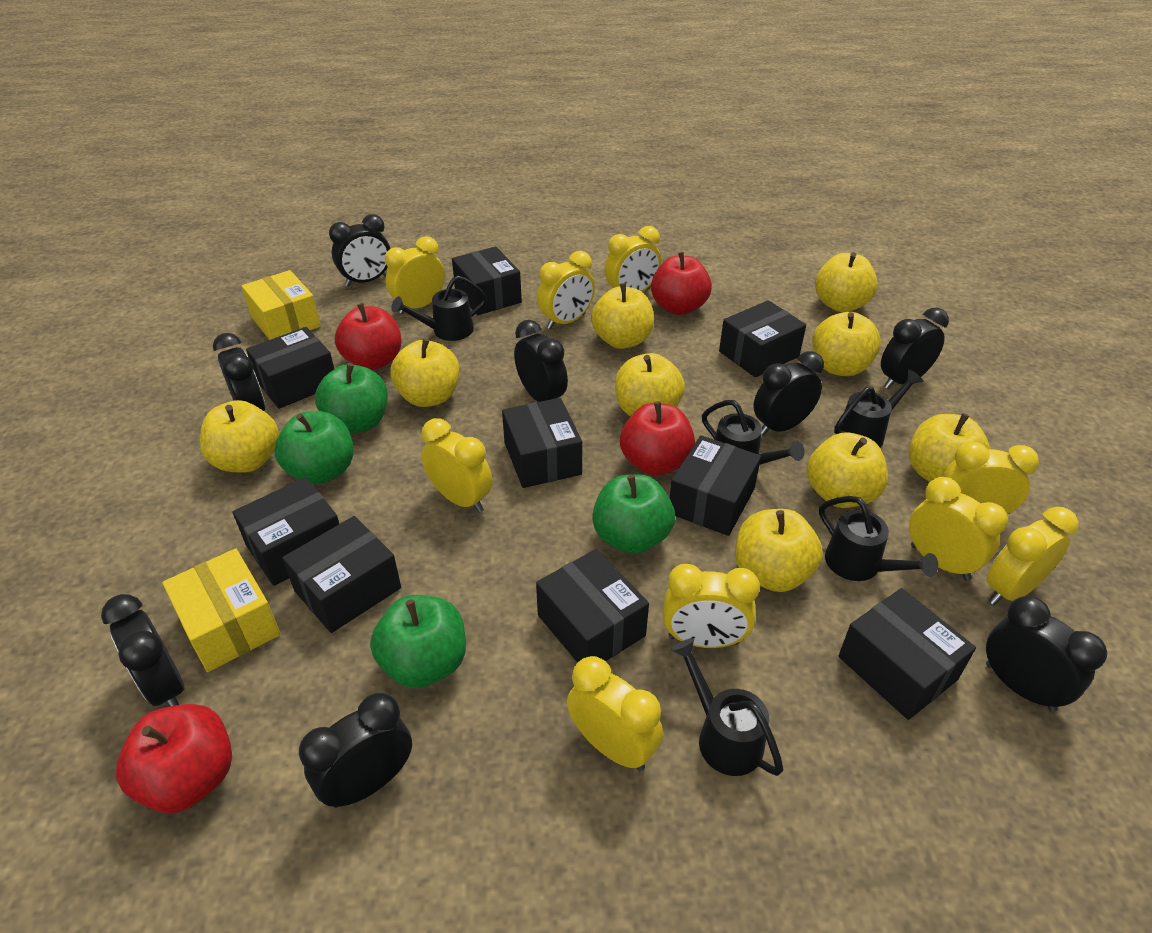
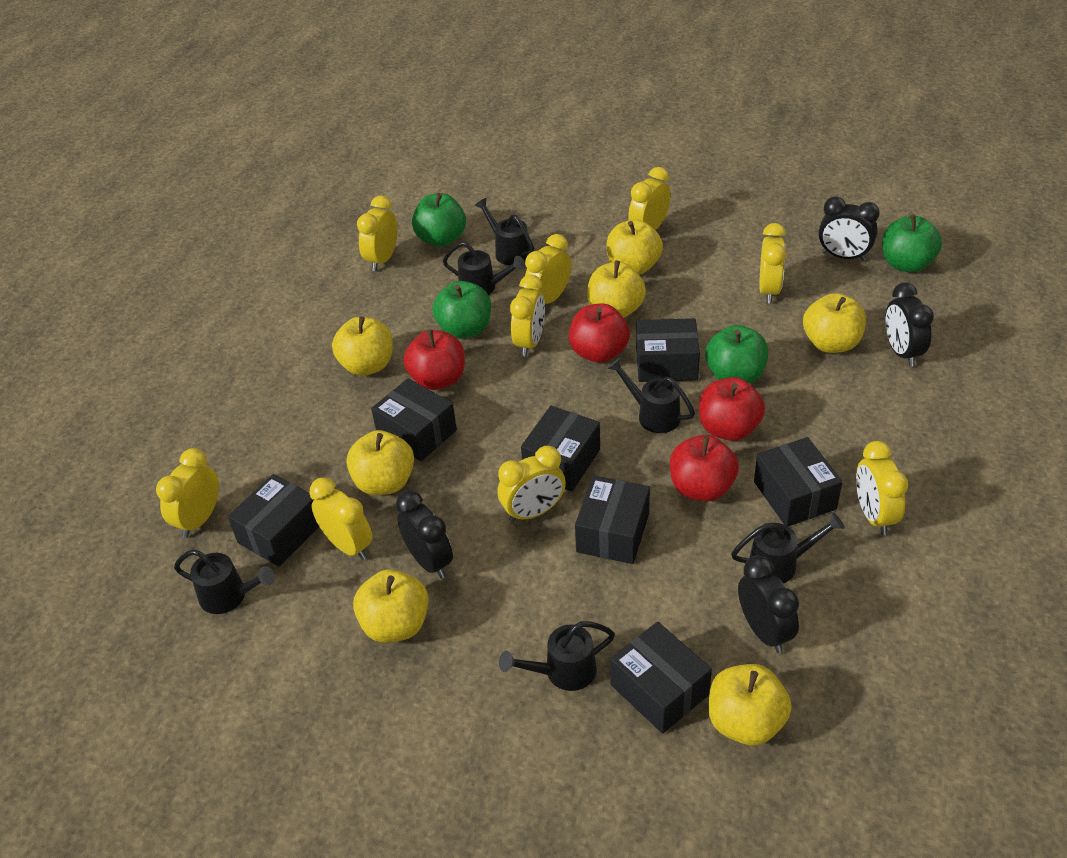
black box: 9 -> 7
black clock: 8 -> 4
black watering can: 5 -> 6
yellow apple: 9 -> 7
yellow box: 2 -> 0

